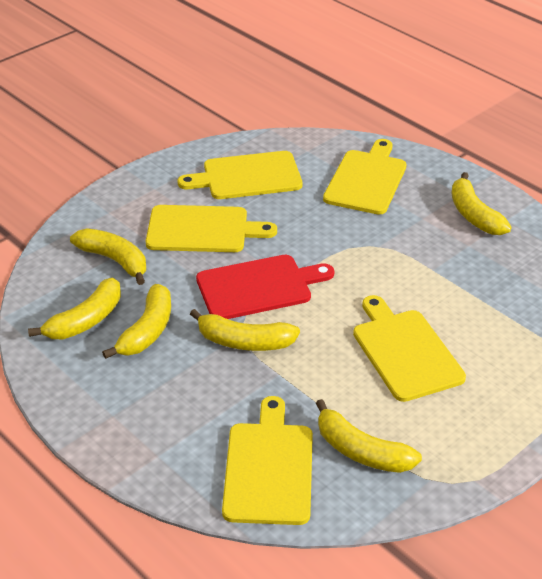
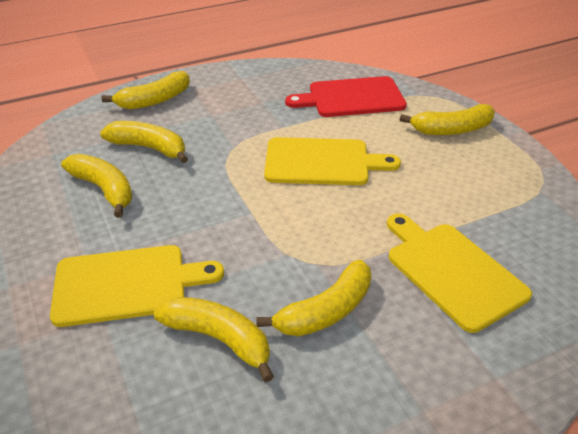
yellow cutting board: 5 -> 3

